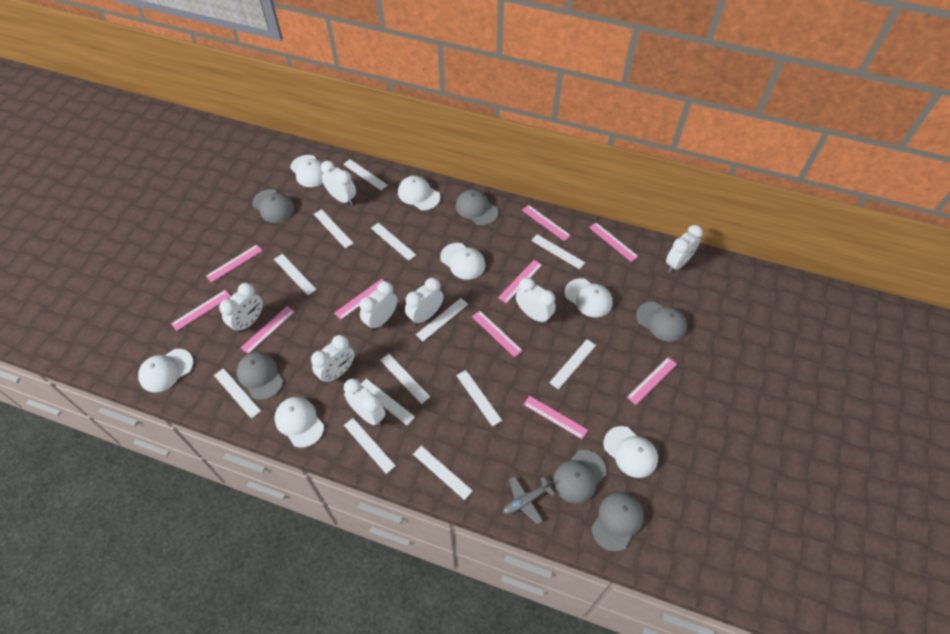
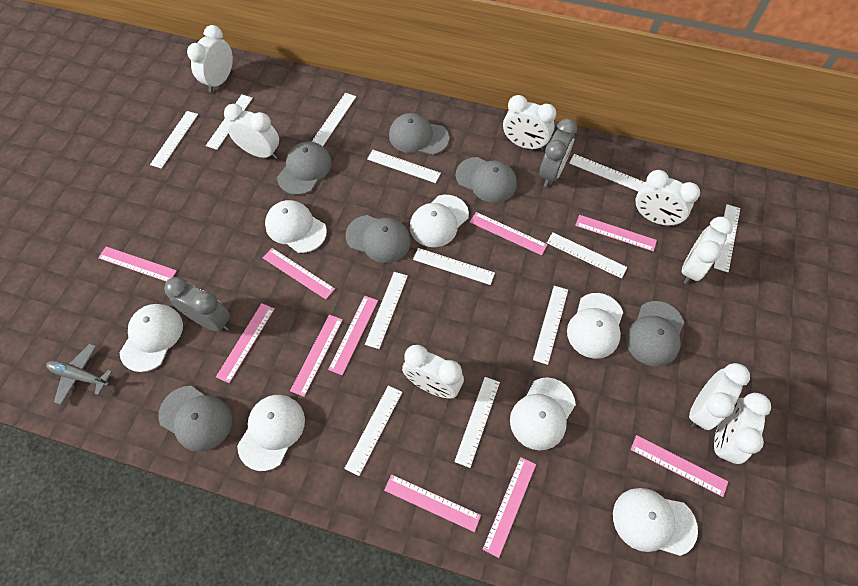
grey clock: 0 -> 2
white ruler: 13 -> 12

